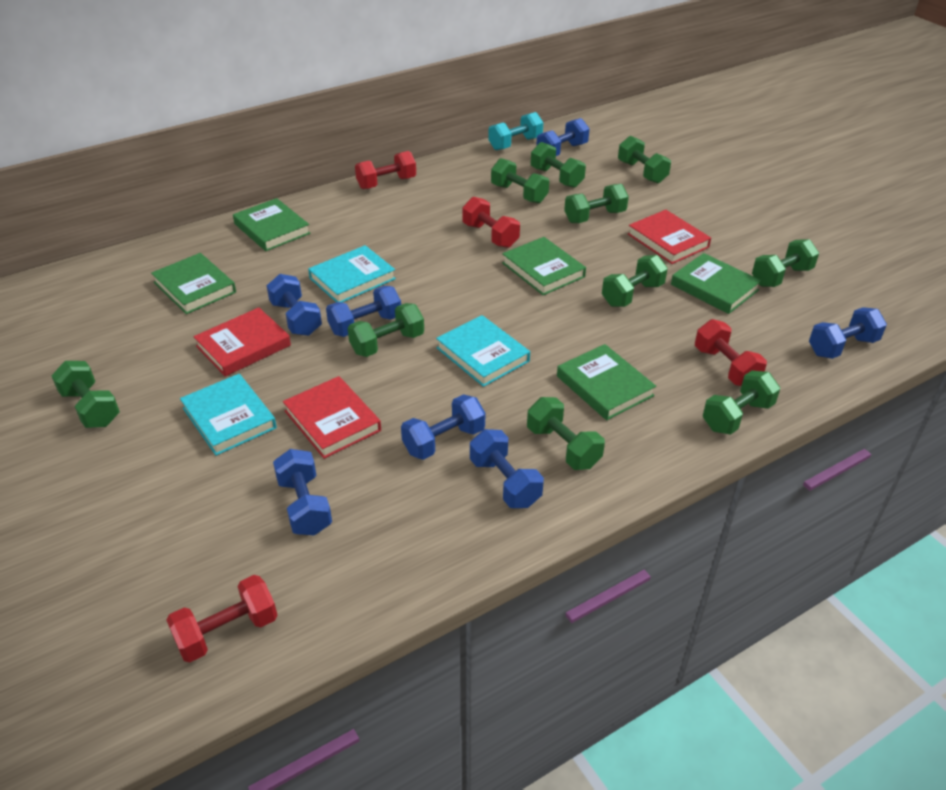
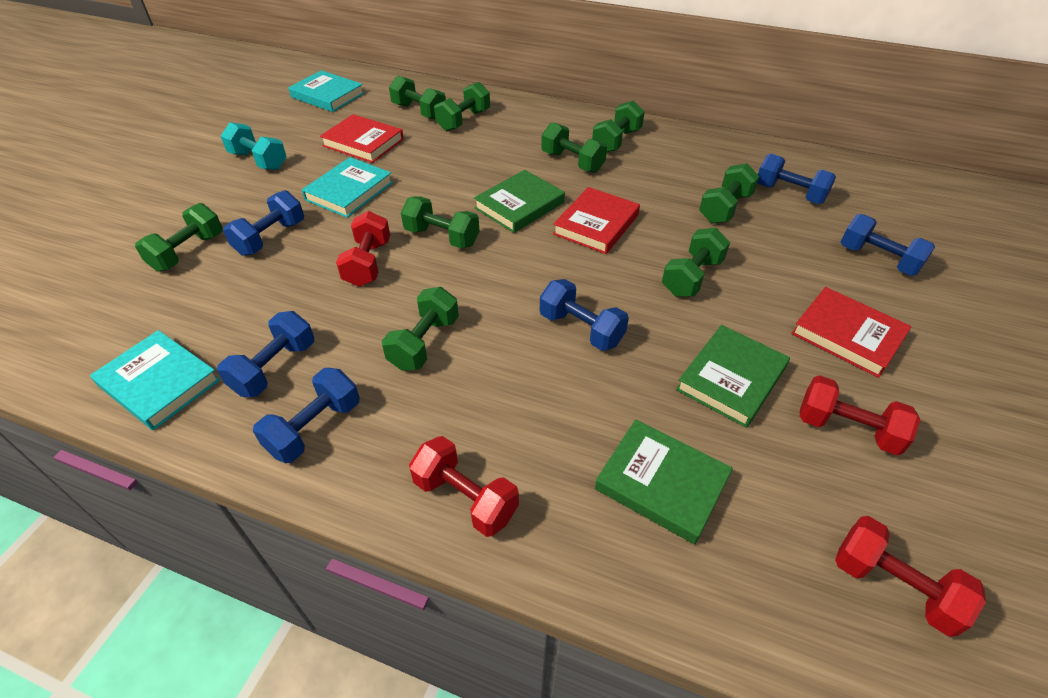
blue dumbbell: 7 -> 6
green book: 5 -> 3
green dumbbell: 10 -> 9

